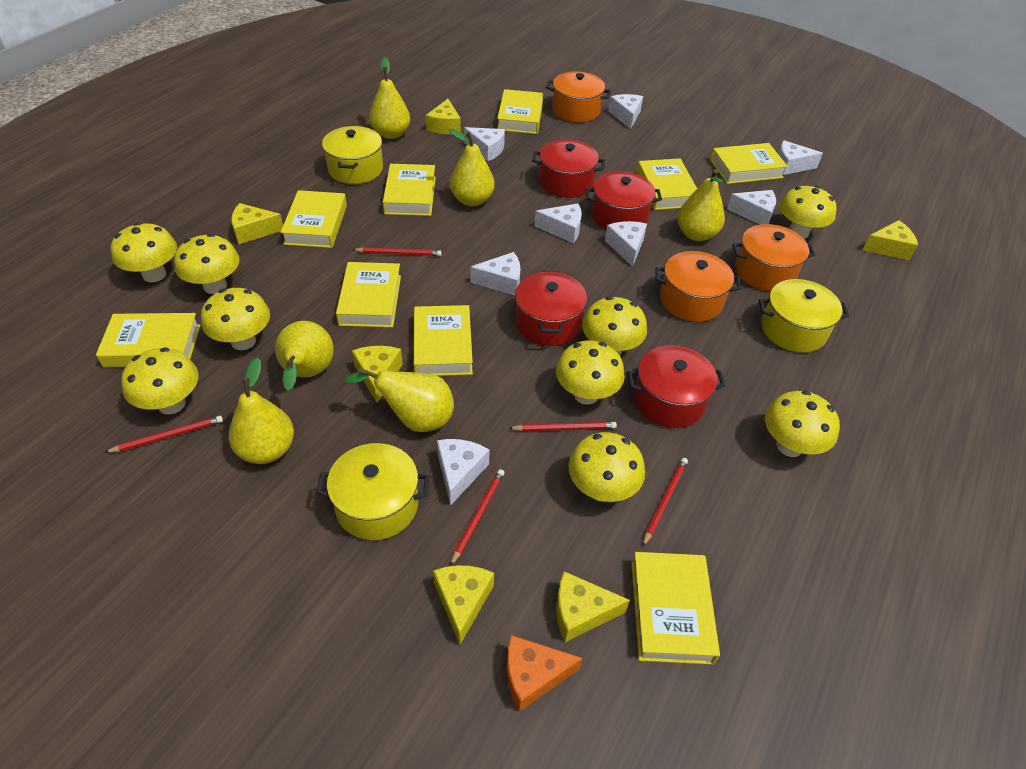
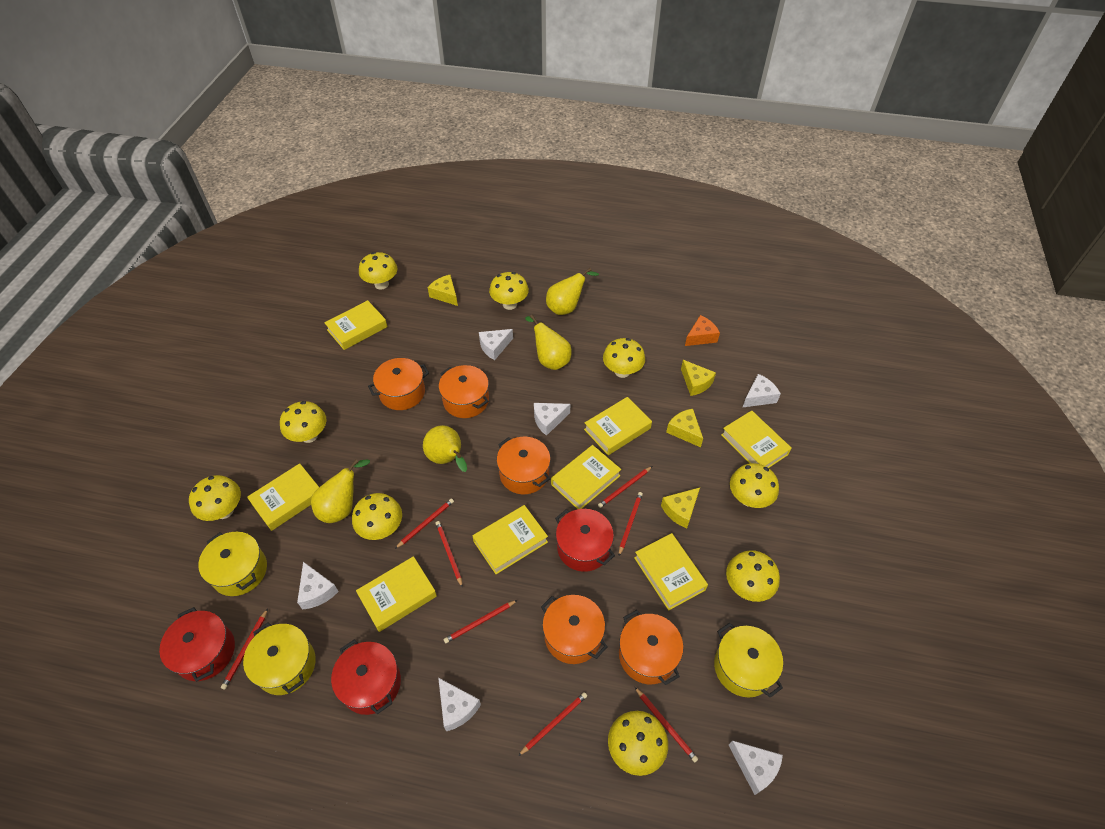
orange pot: 3 -> 5
red pencil: 5 -> 8
red pot: 4 -> 3
white cheese: 8 -> 6
yellow book: 9 -> 8
yellow cheese: 6 -> 4
yellow pear: 6 -> 4

